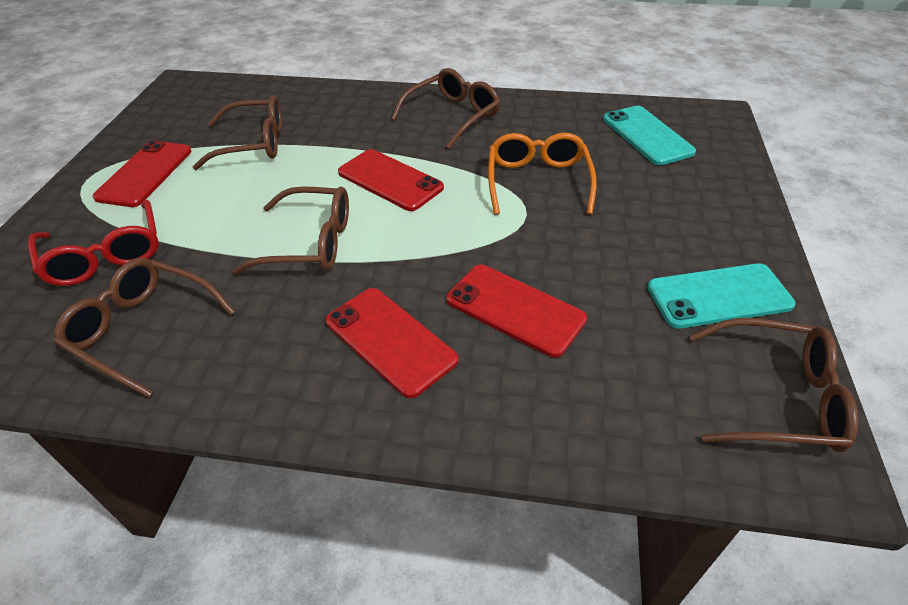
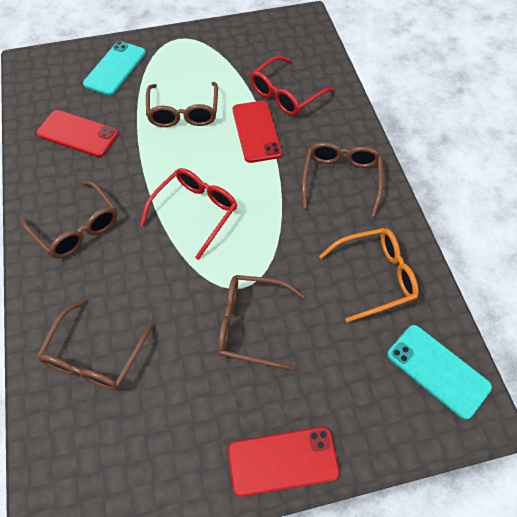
red glasses: 1 -> 2
red phone: 4 -> 3

